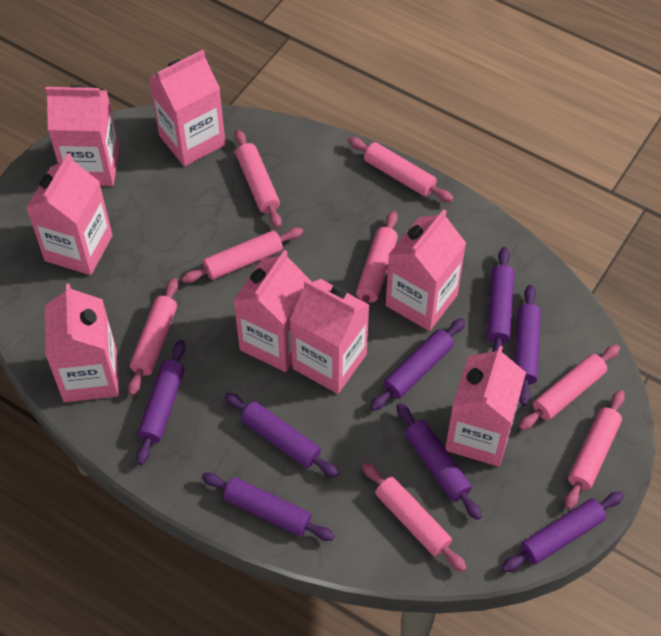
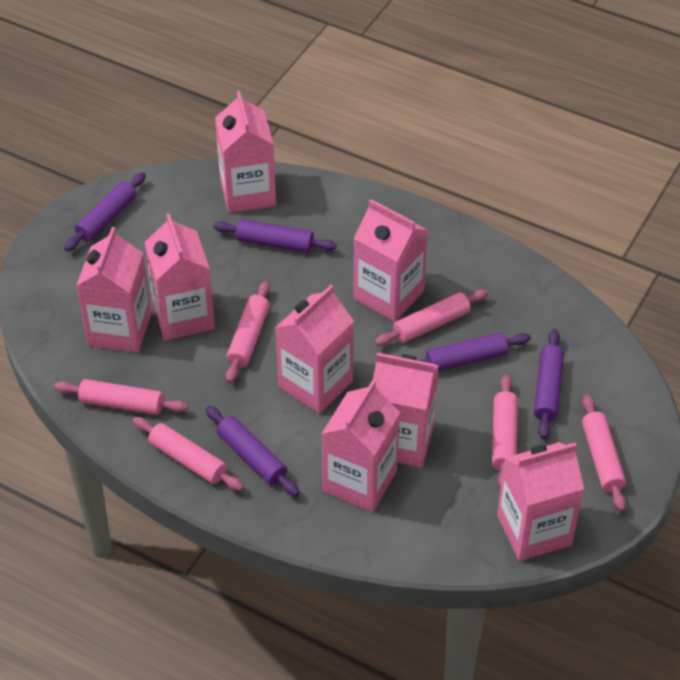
pink rolling pin: 8 -> 6
purple rolling pin: 8 -> 5

